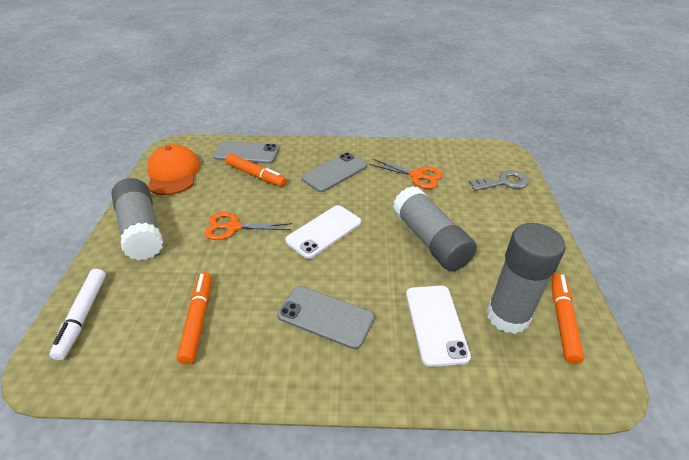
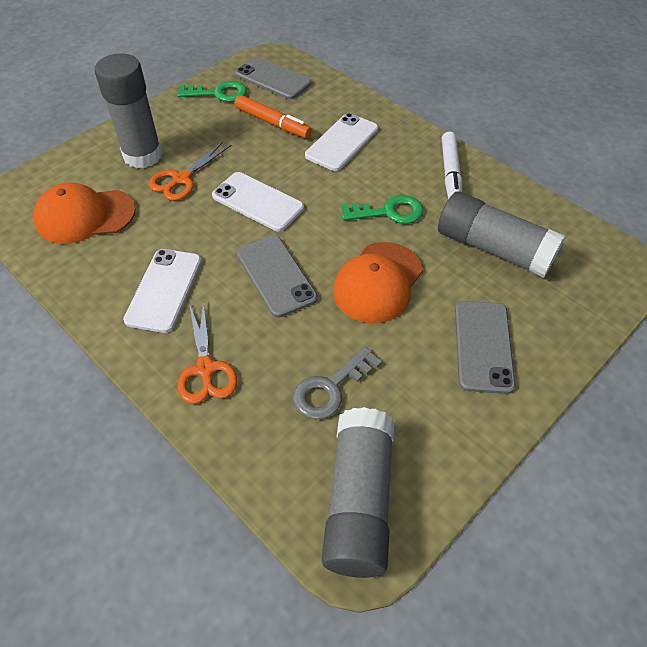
green key: 0 -> 2
orange cap: 1 -> 2
orange marker: 3 -> 1
white phone: 2 -> 3

